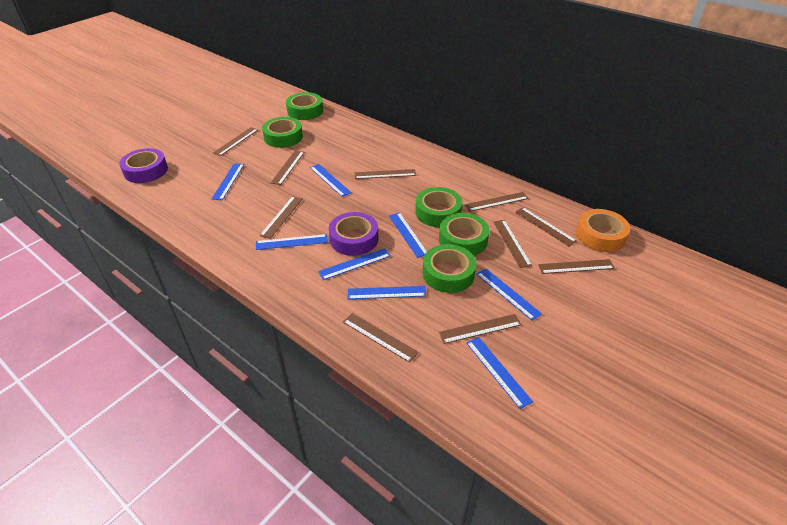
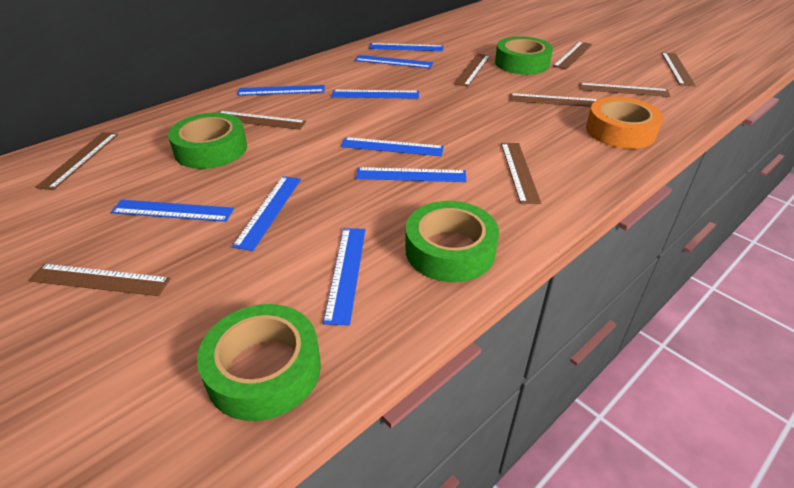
blue ruler: 8 -> 9
brown ruler: 10 -> 9
green tape: 5 -> 4
purple tape: 2 -> 0

